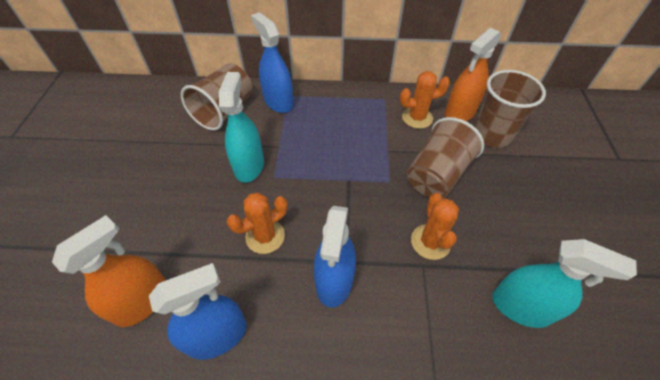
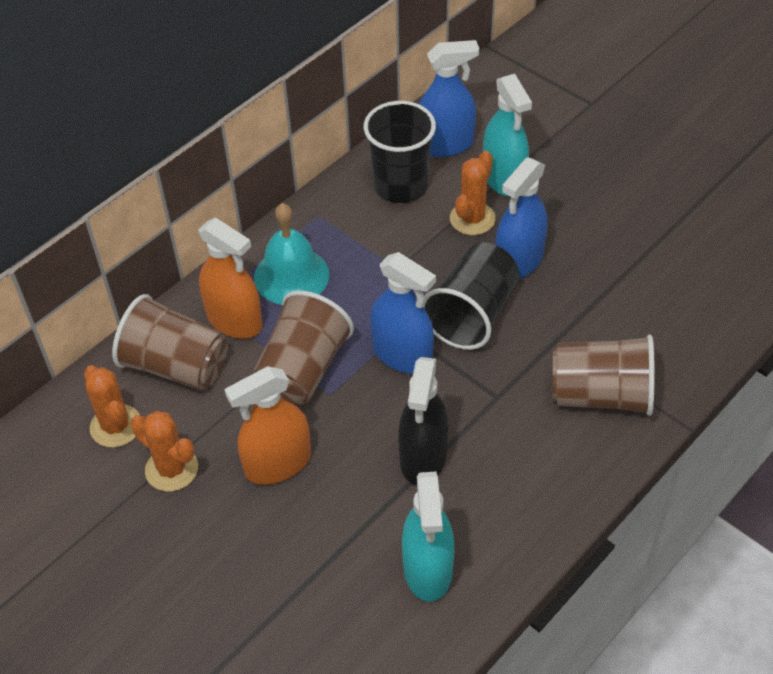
black cup: 0 -> 2
black spray bottle: 0 -> 1
turquoise bell: 0 -> 1

